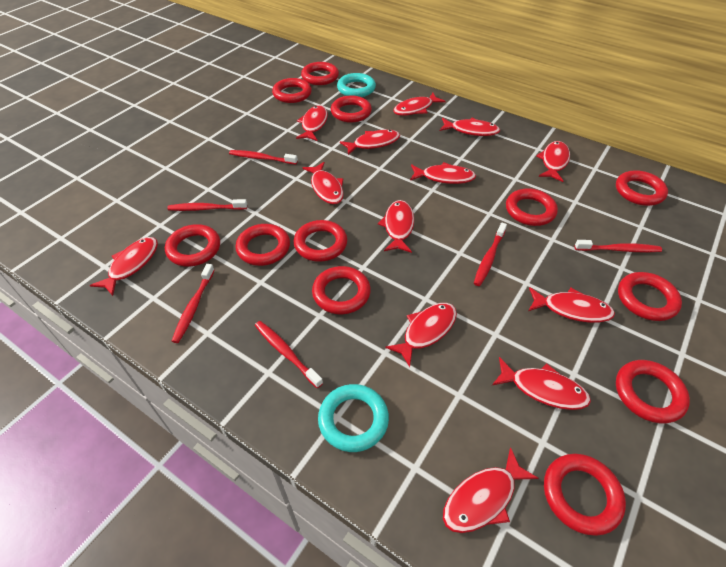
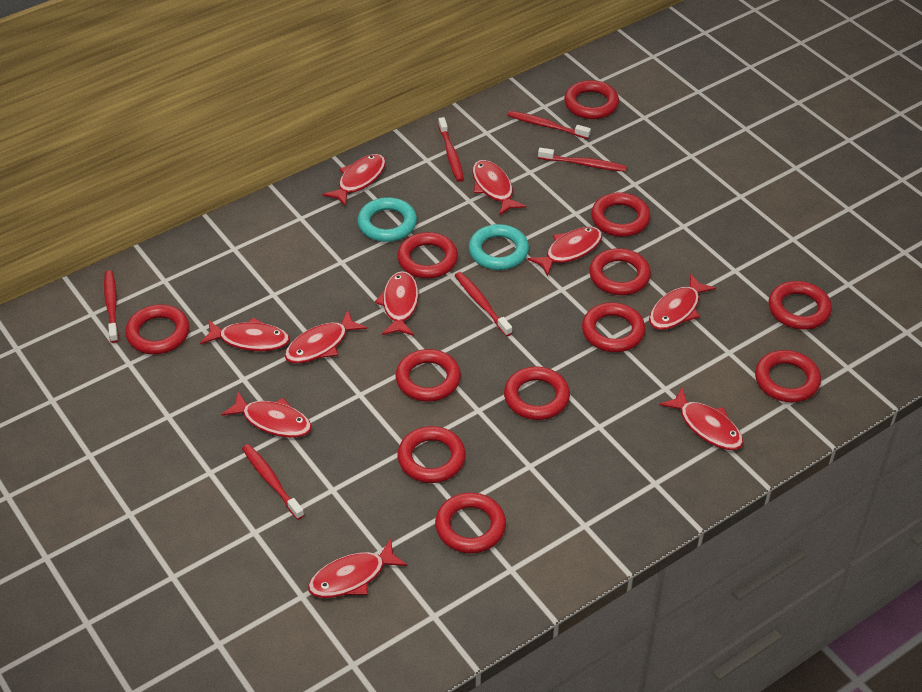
red fish: 13 -> 10

